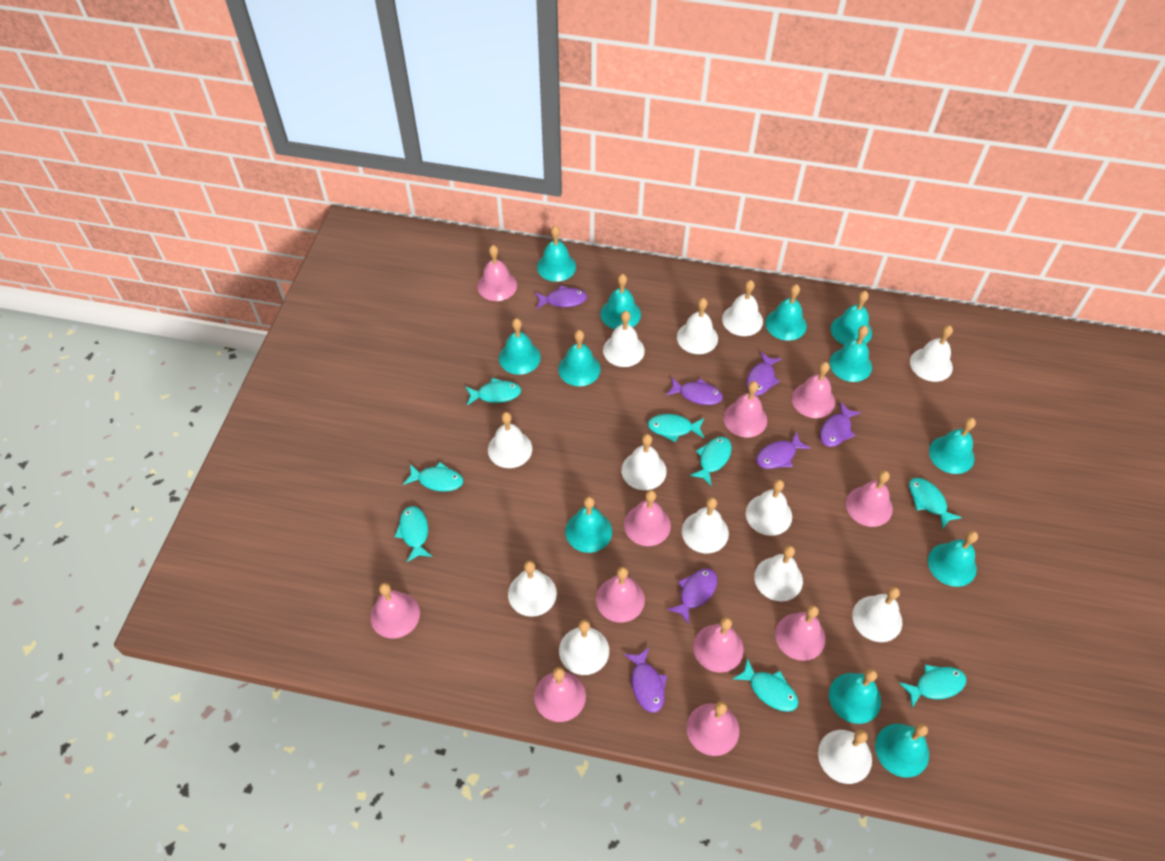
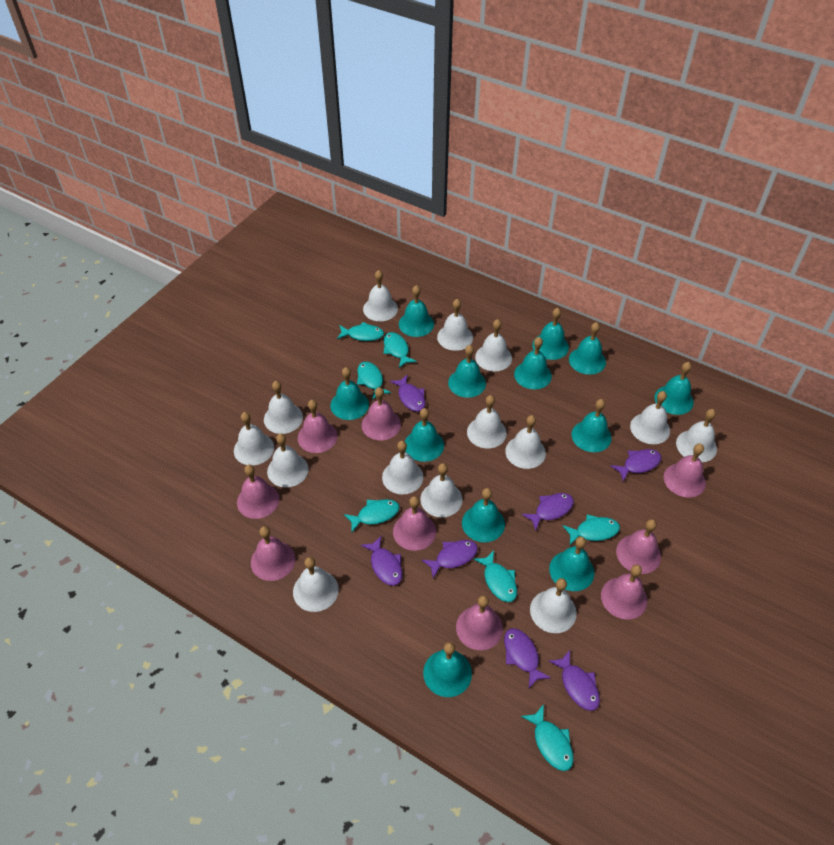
pink bell: 11 -> 9
turquoise fish: 8 -> 7
white bell: 13 -> 14

